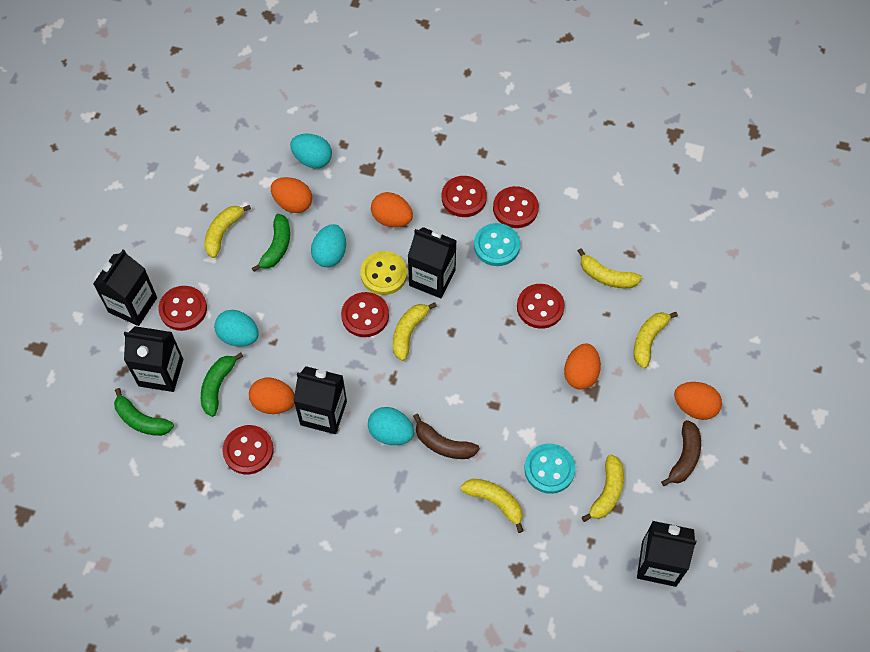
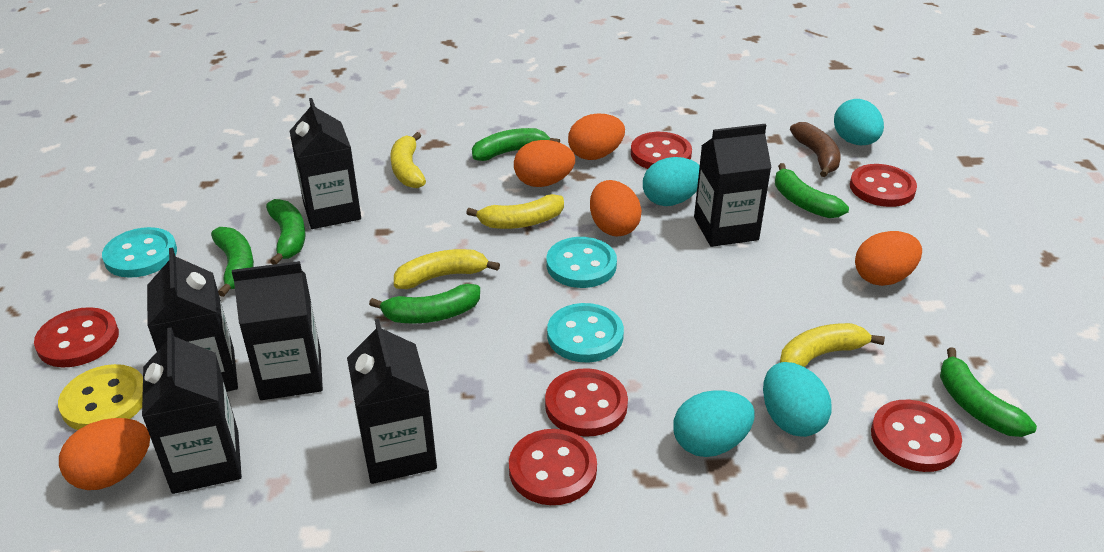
black carton: 5 -> 6
brown banana: 2 -> 1
green banana: 3 -> 6
turquoise button: 2 -> 3
yellow banana: 6 -> 4

